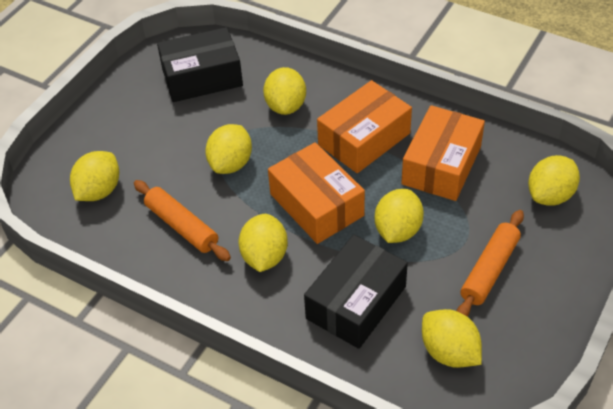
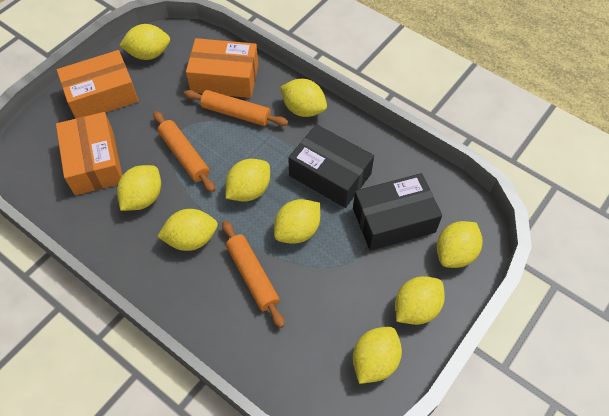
orange rolling pin: 2 -> 3
yellow lemon: 7 -> 9

